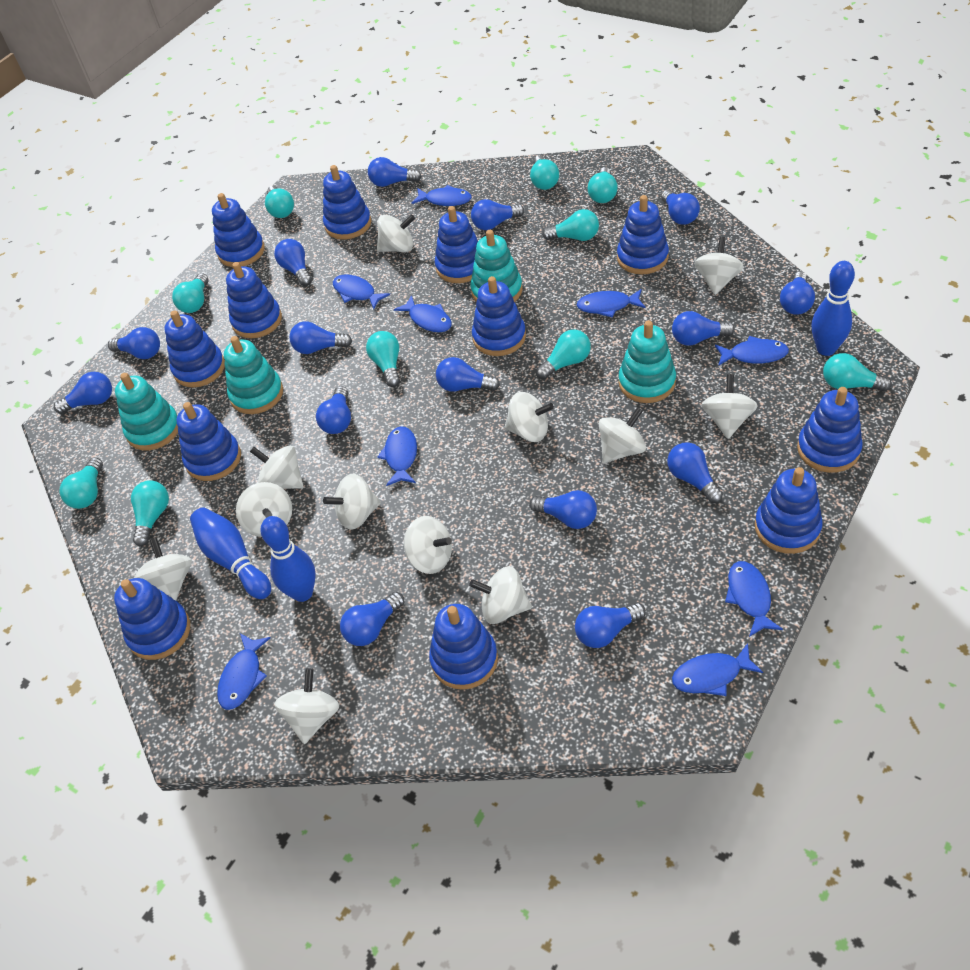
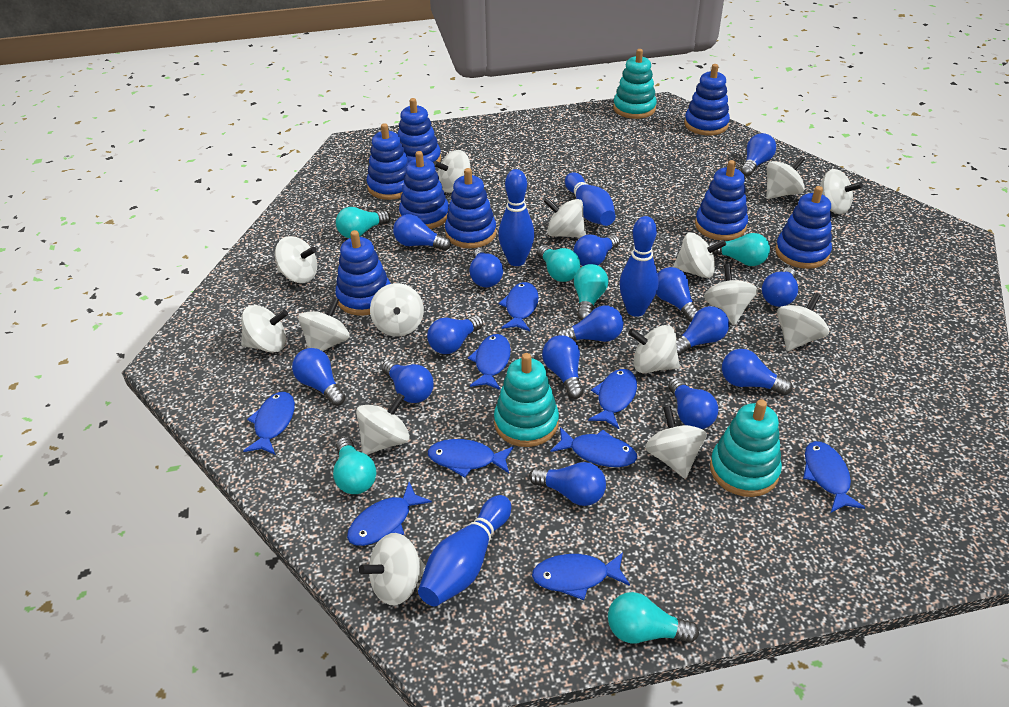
blue bowling pin: 3 -> 4
blue stacking toy: 12 -> 8
turquoise light bulb: 10 -> 6
turquoise stacking toy: 4 -> 3
white spinning top: 12 -> 15

